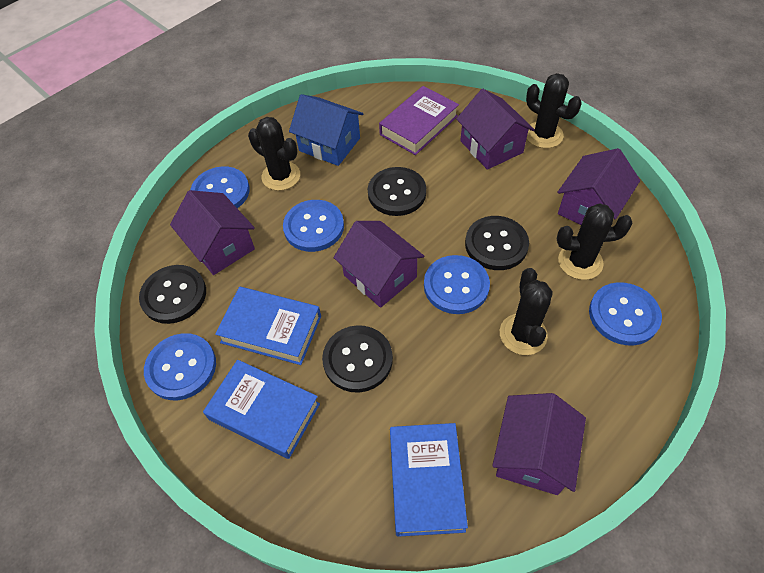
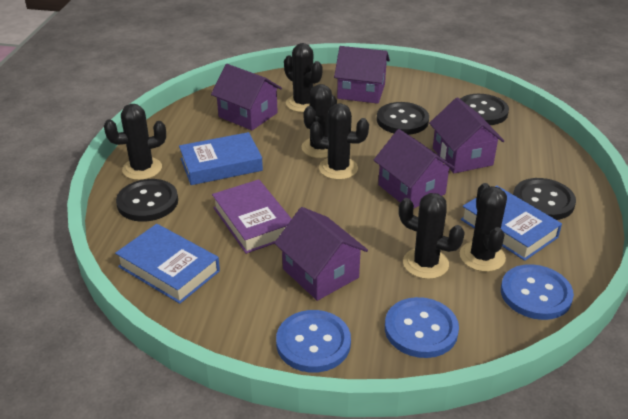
black cactus: 4 -> 6
blue button: 5 -> 3
blue house: 1 -> 0

